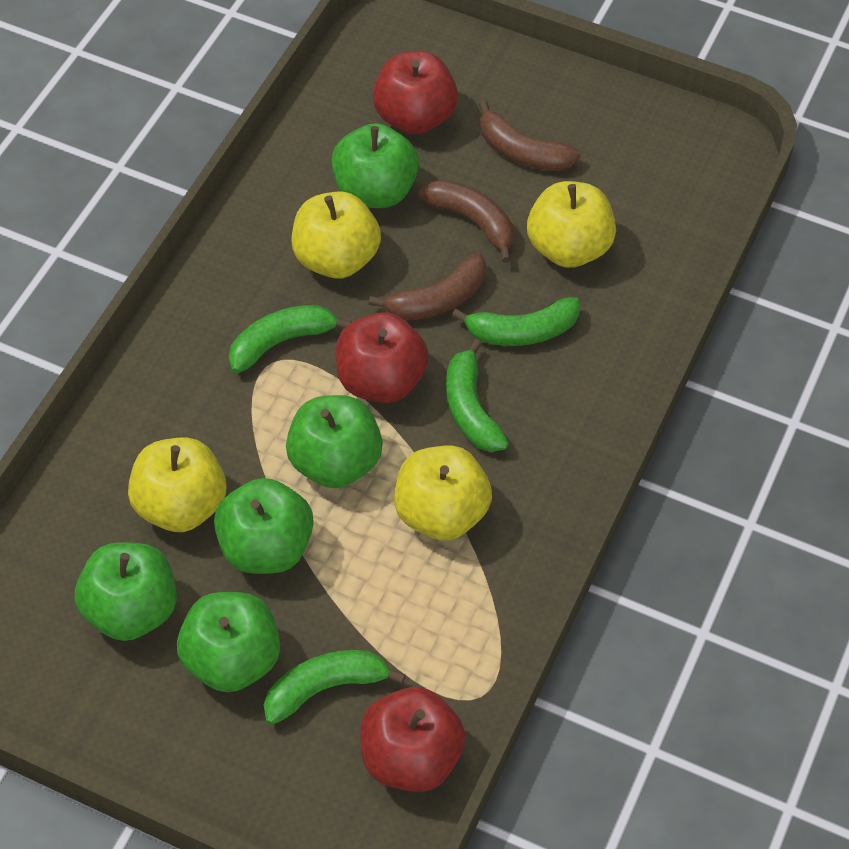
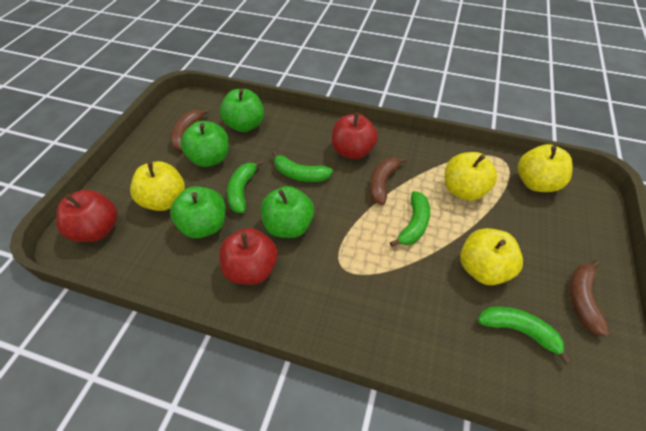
green apple: 5 -> 4

